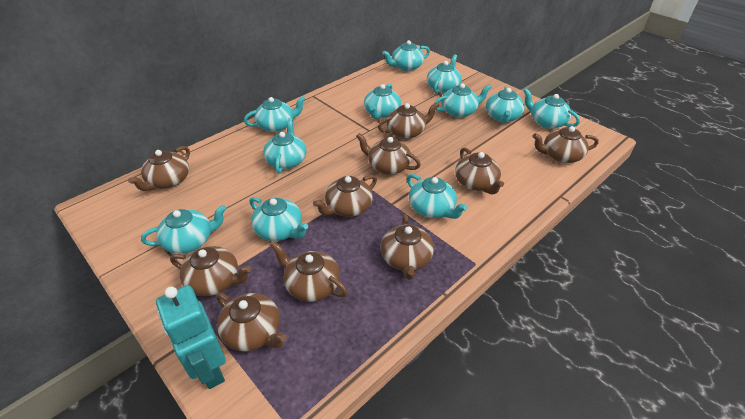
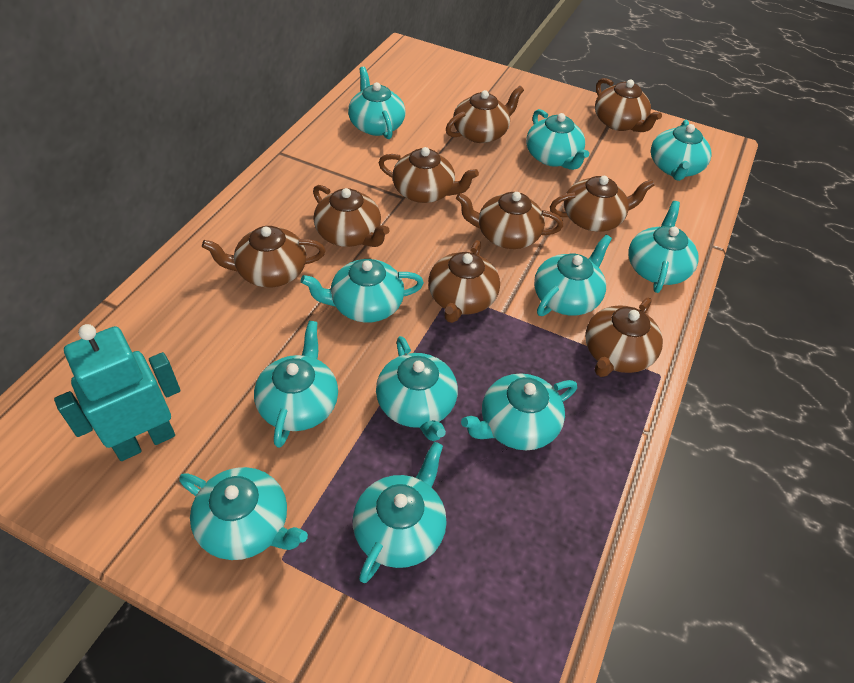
brown teapot: 10 -> 9

